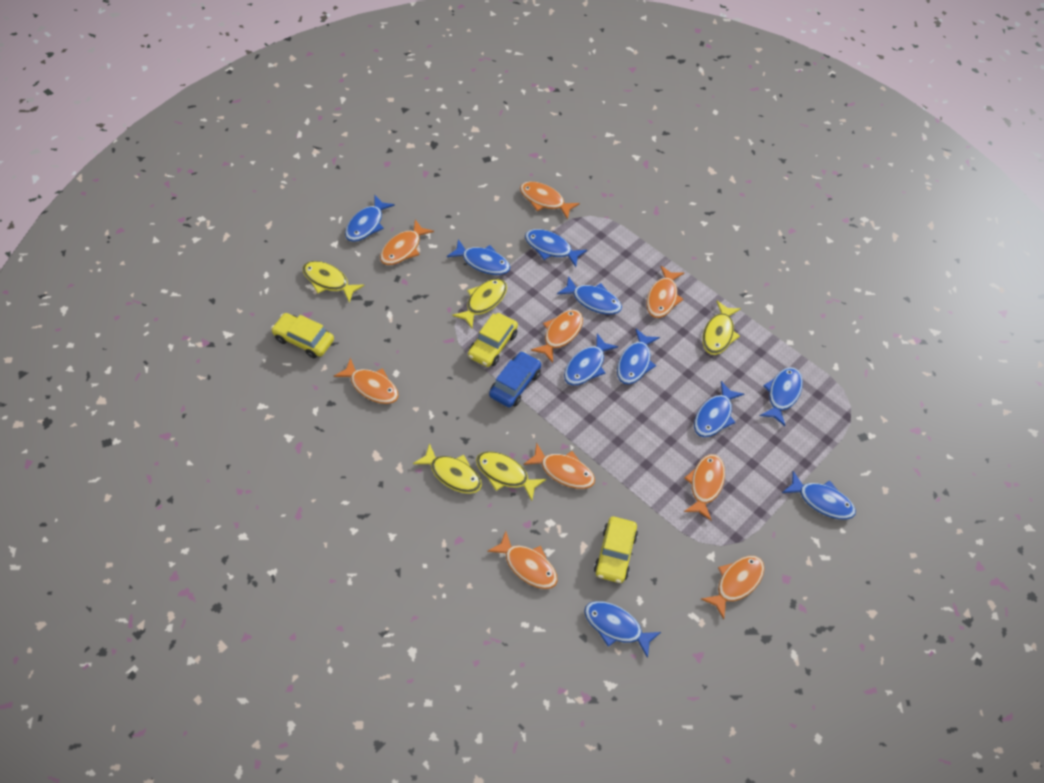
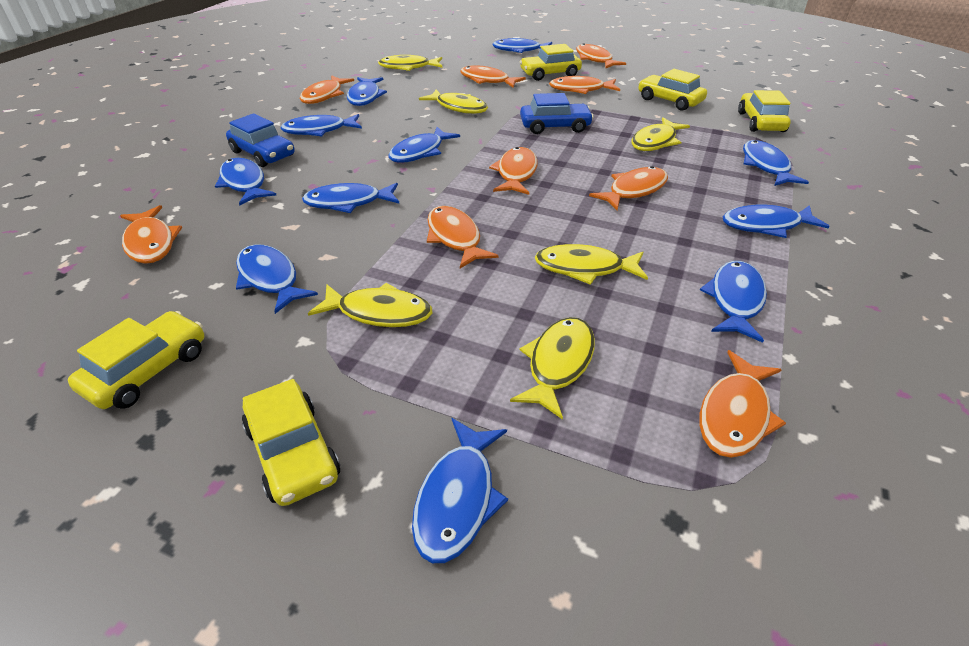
blue car: 1 -> 2
blue fish: 10 -> 11
yellow car: 3 -> 5
yellow fish: 5 -> 6

